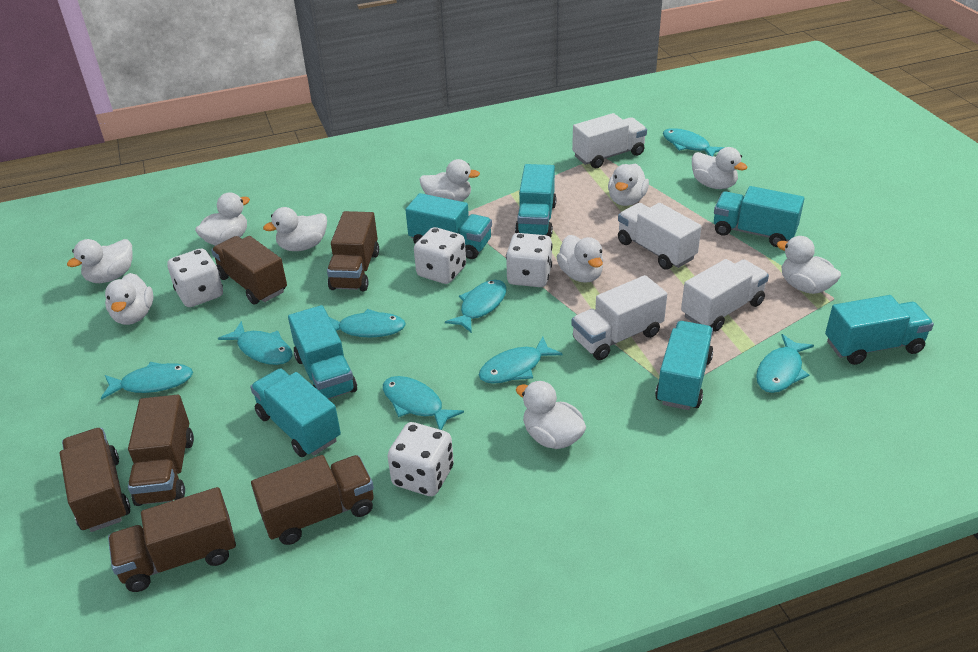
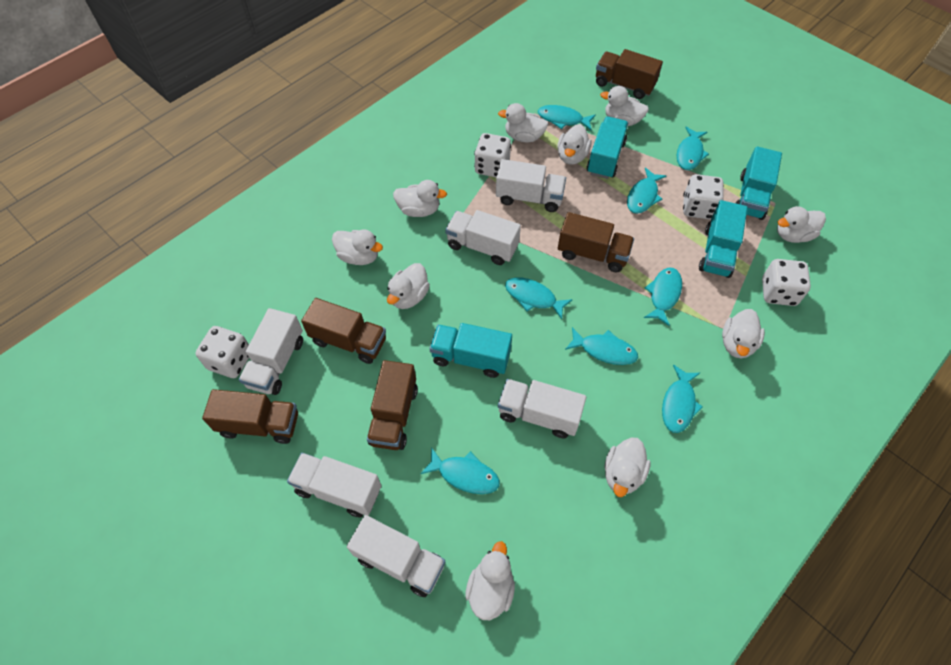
brown truck: 6 -> 5
turquoise truck: 7 -> 4
white truck: 4 -> 6

